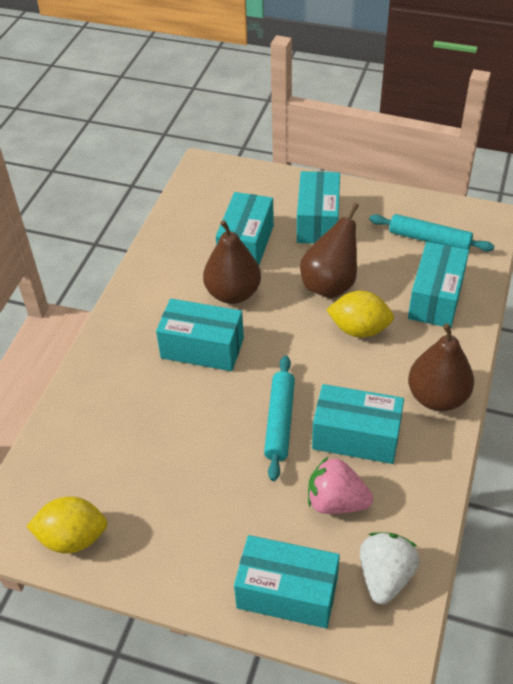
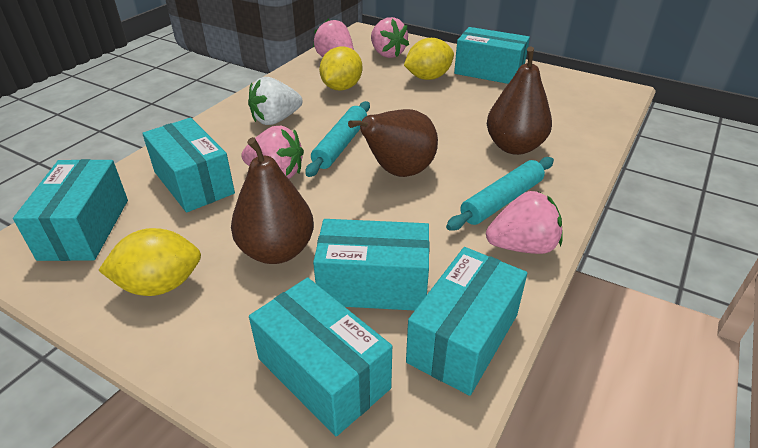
pink strawberry: 1 -> 4
yellow lemon: 2 -> 3

